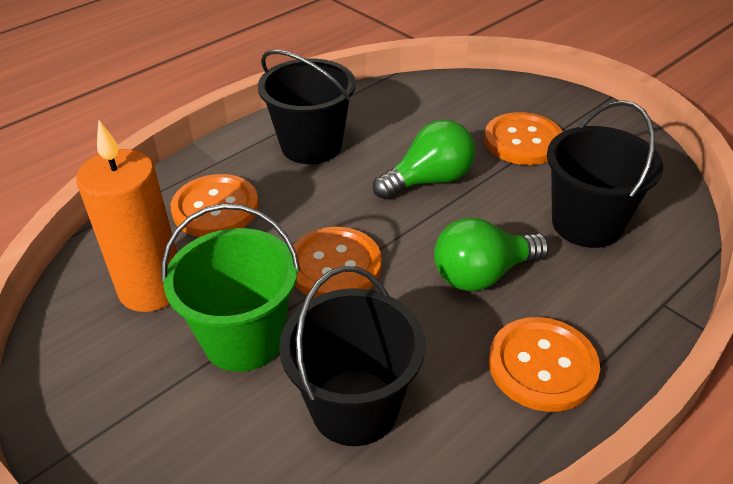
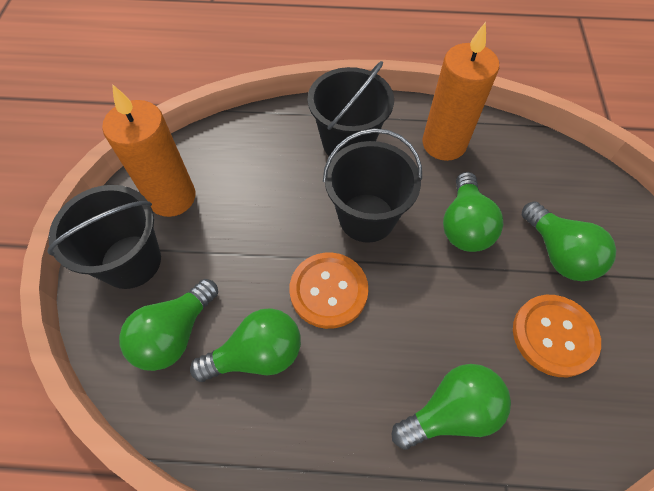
green bucket: 1 -> 0
green light bulb: 2 -> 5
orange button: 4 -> 2
orange candle: 1 -> 2

